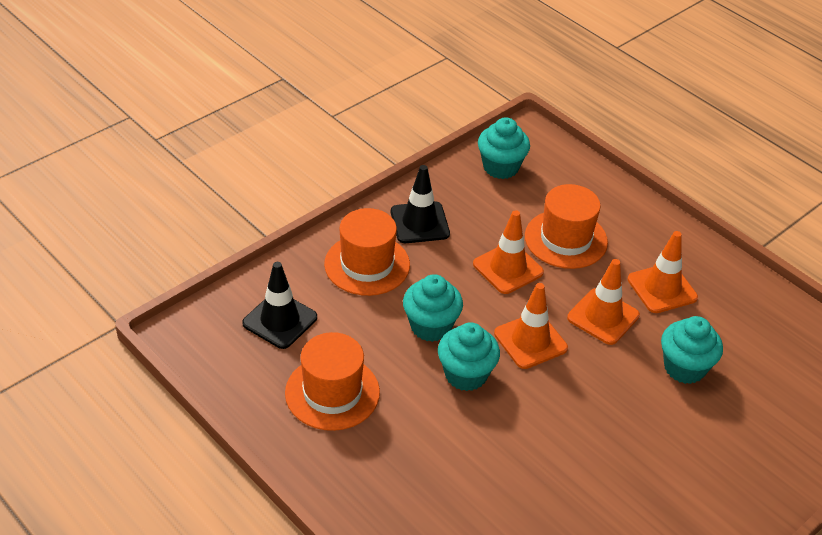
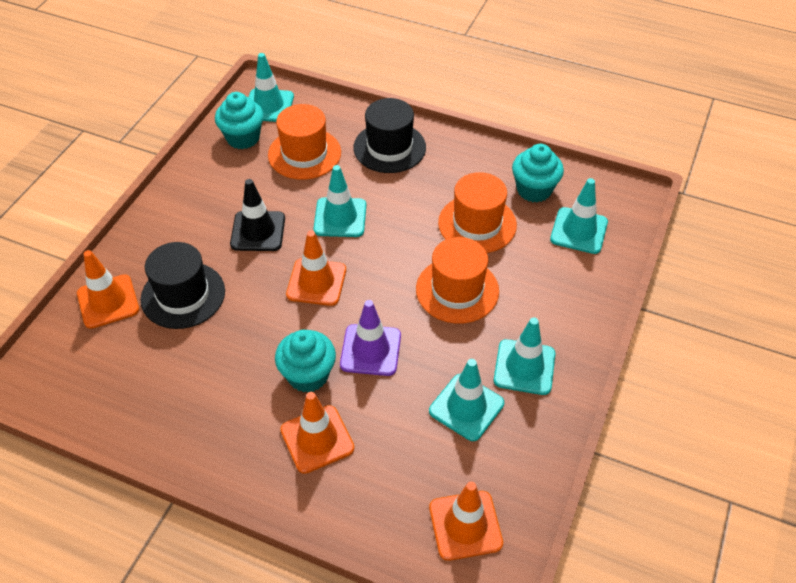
black hat: 0 -> 2
black traffic cone: 2 -> 1
purple traffic cone: 0 -> 1
turquoise cupcake: 4 -> 3
turquoise traffic cone: 0 -> 5

